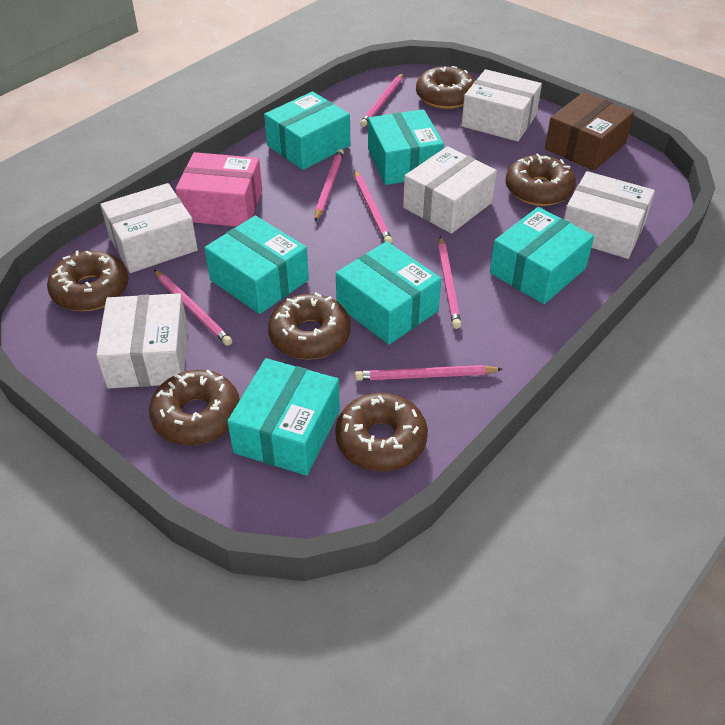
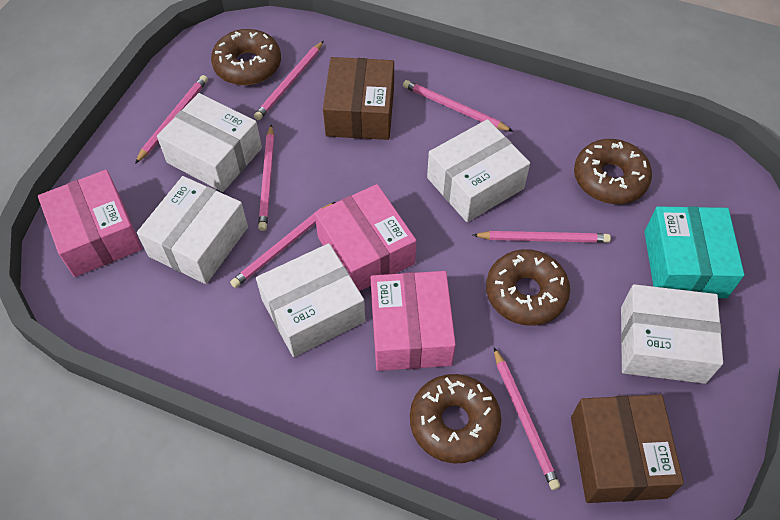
brown box: 1 -> 2
brown donut: 6 -> 4
pink box: 1 -> 3
pink pencil: 6 -> 7
turquoise box: 6 -> 1

